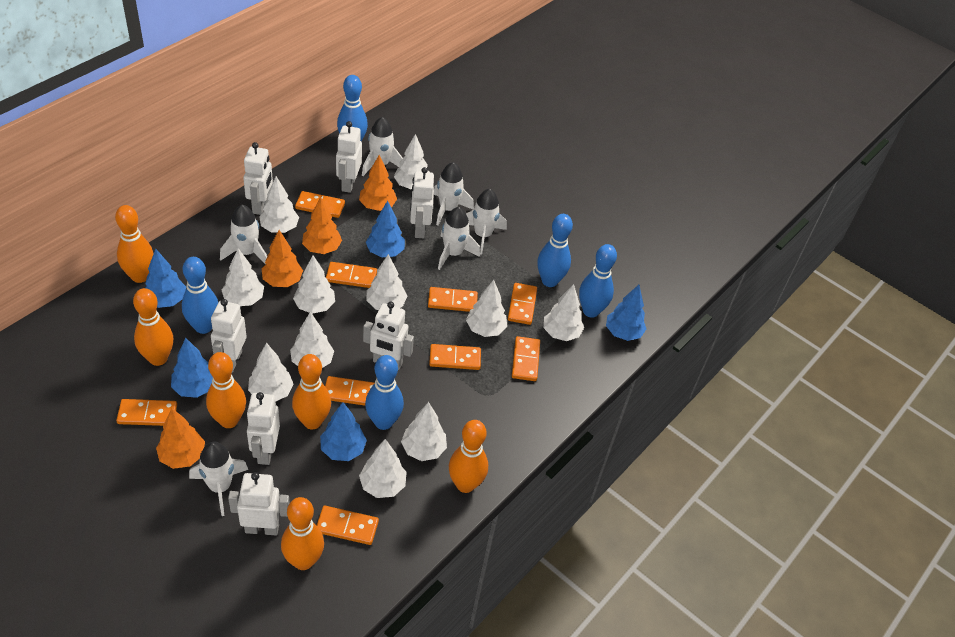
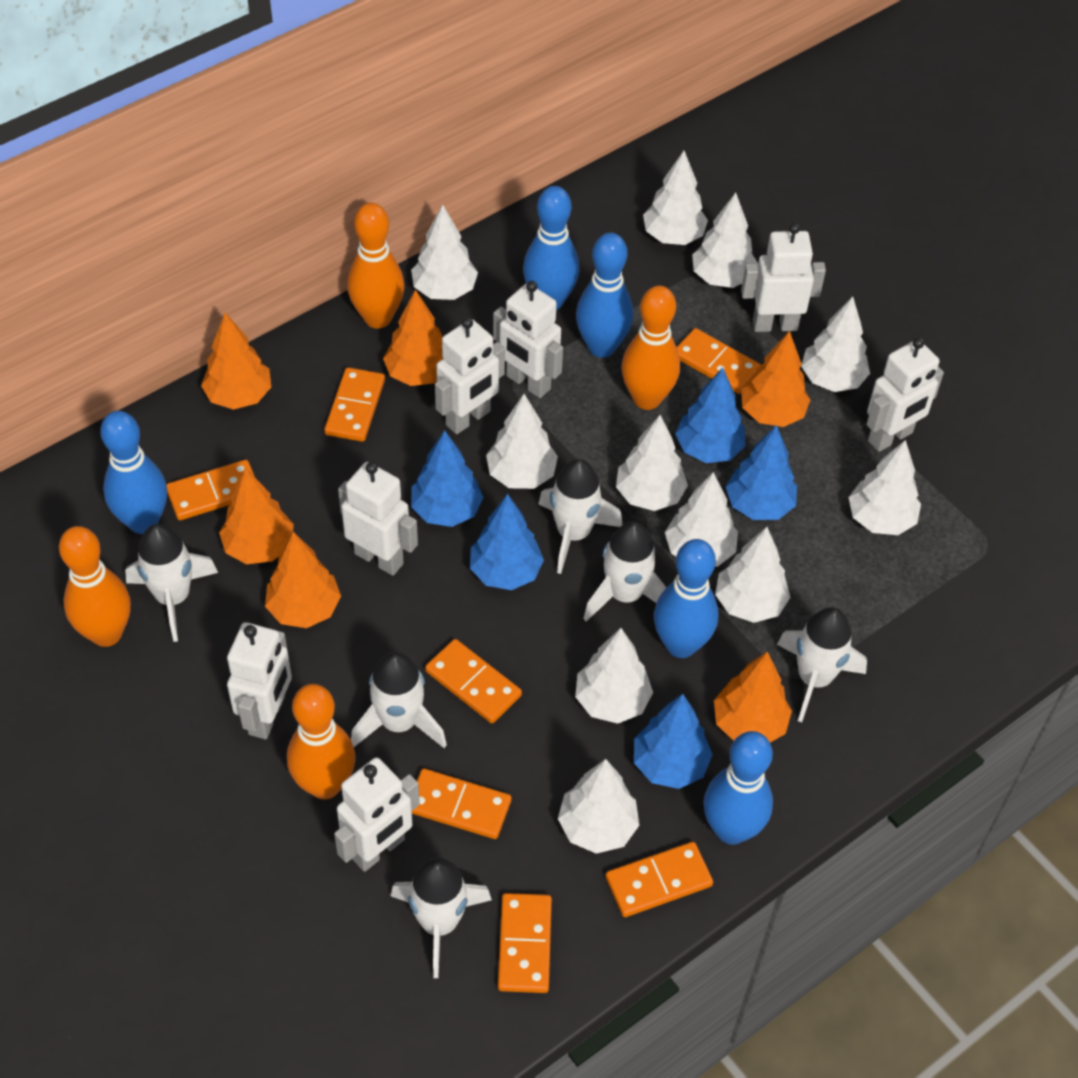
orange bowling pin: 6 -> 4
orange domino: 9 -> 7
orange tree: 4 -> 6

